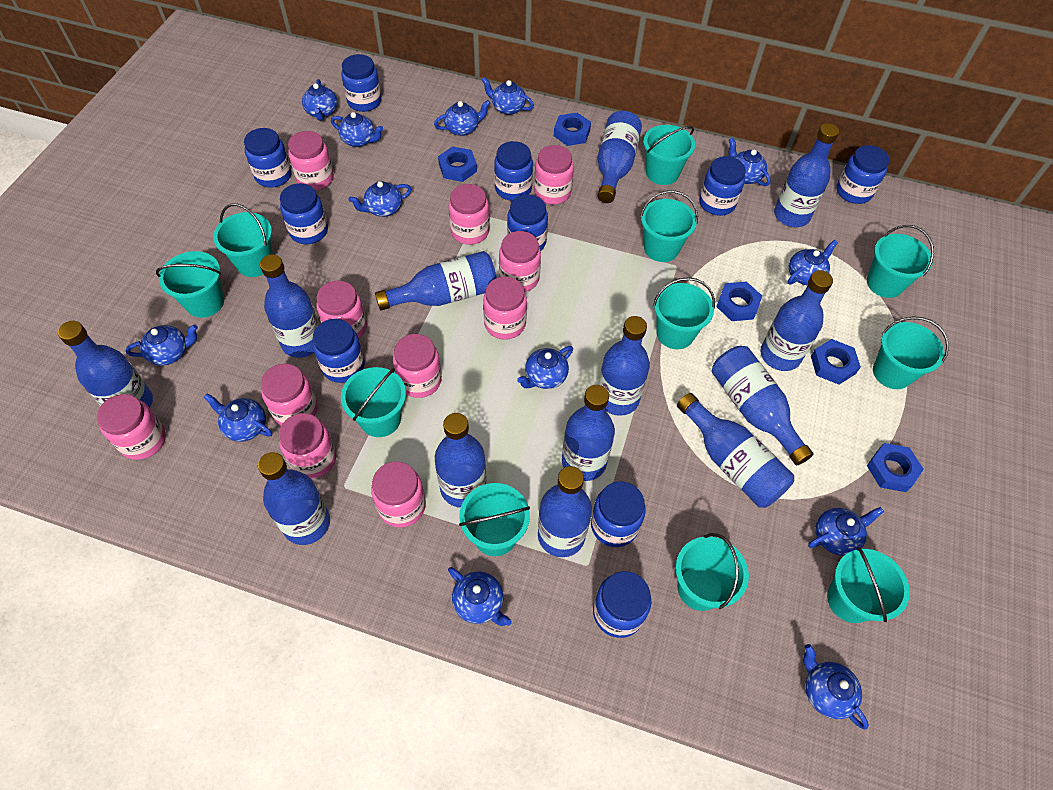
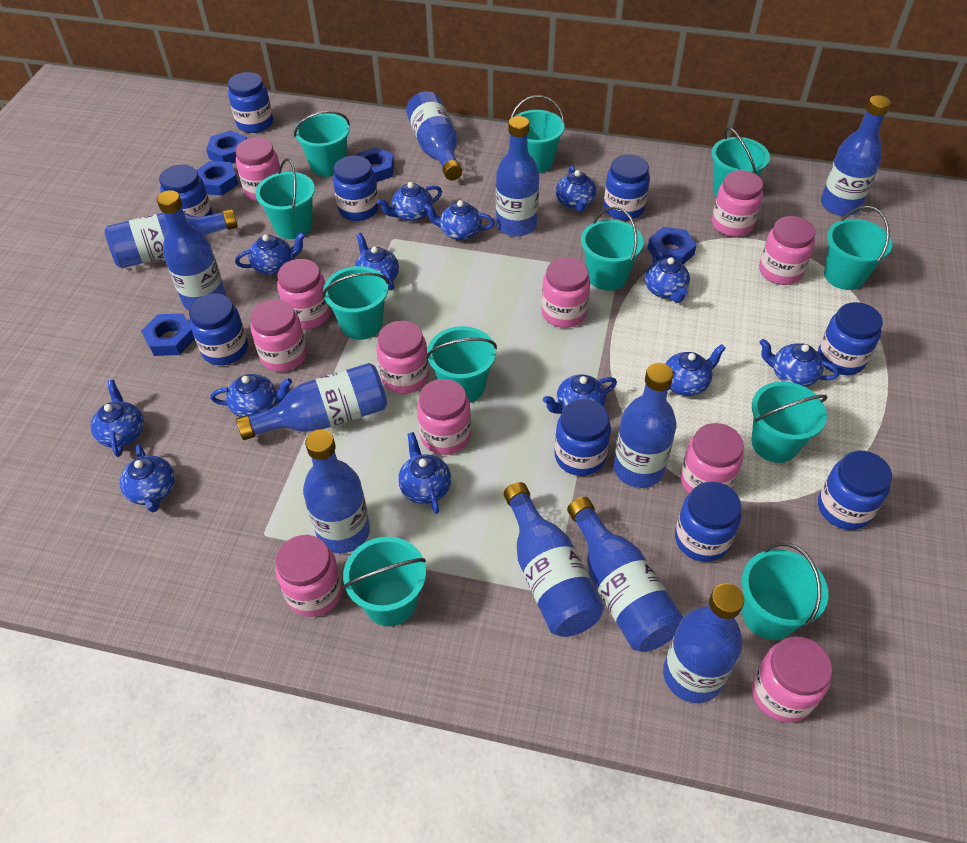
blue bottle: 13 -> 11
blue jar: 10 -> 9

